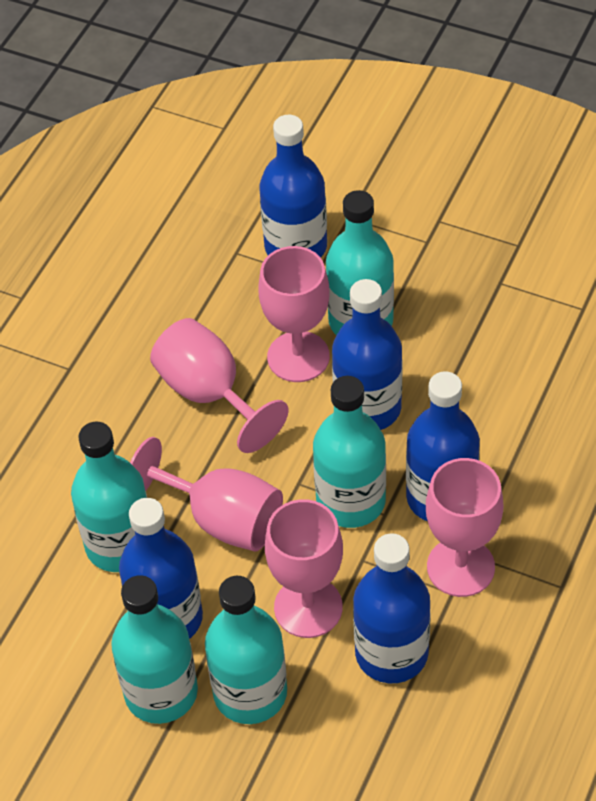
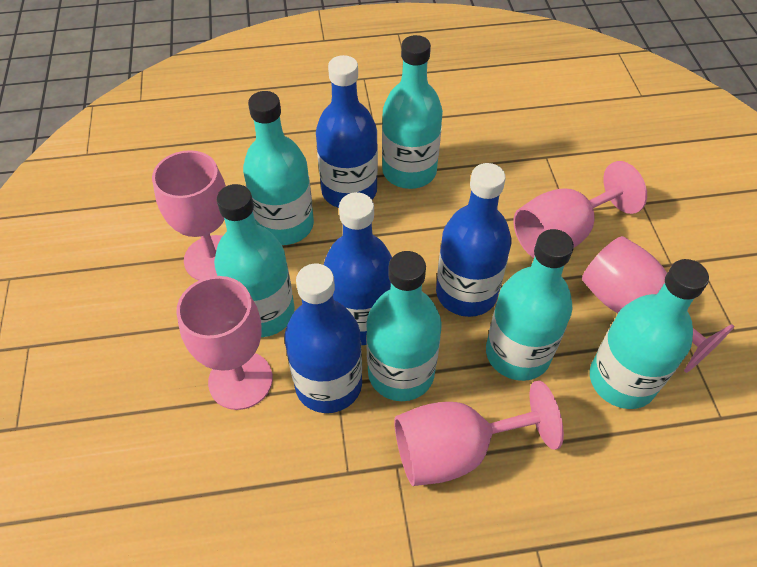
blue bottle: 5 -> 4
turquoise bottle: 5 -> 6

